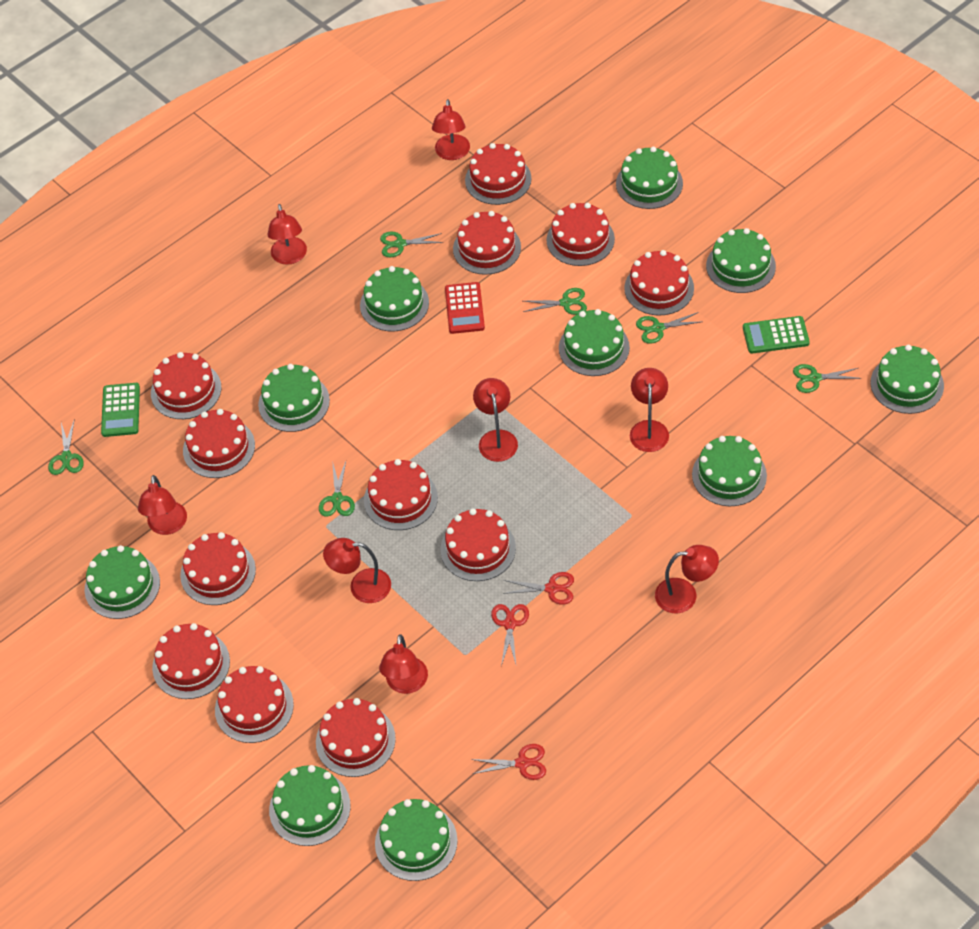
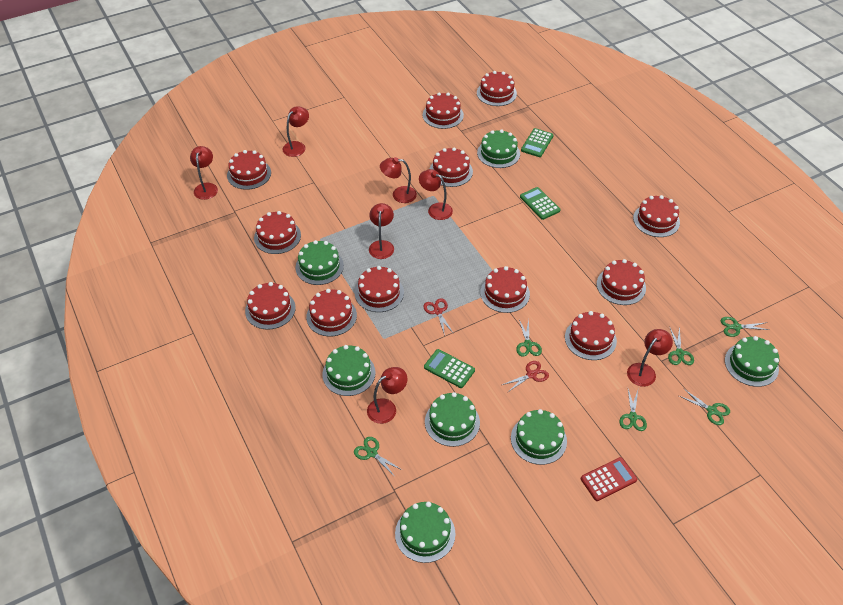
green cake: 10 -> 7
green calculator: 2 -> 3
red lamp: 8 -> 7
red scissors: 3 -> 2

